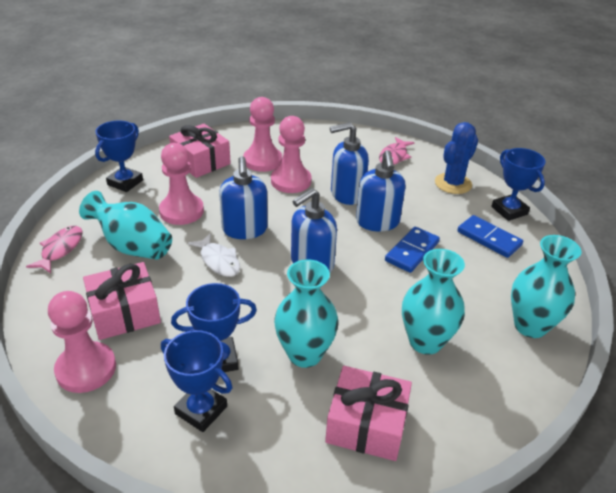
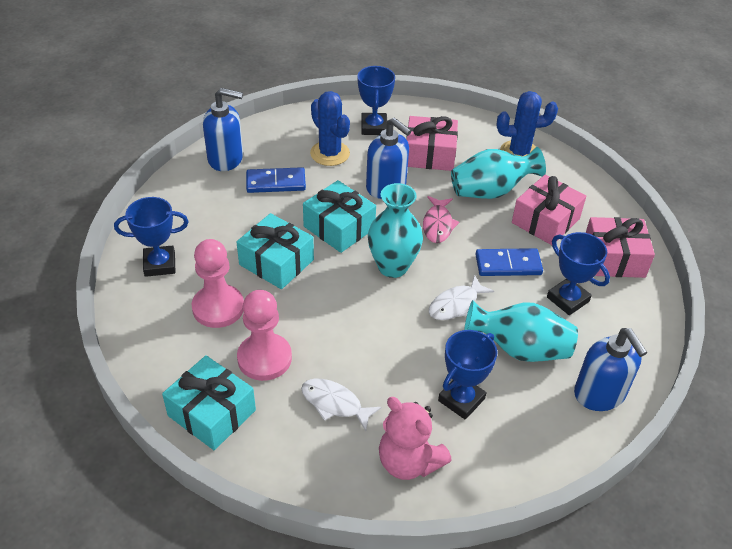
blue cactus: 1 -> 2
blue soap dispenser: 4 -> 3
pink fish: 2 -> 1
pink pawn: 4 -> 2
pink teddy bear: 0 -> 1
turquoise gift: 0 -> 3
turquoise vase: 4 -> 3
white fish: 1 -> 2

